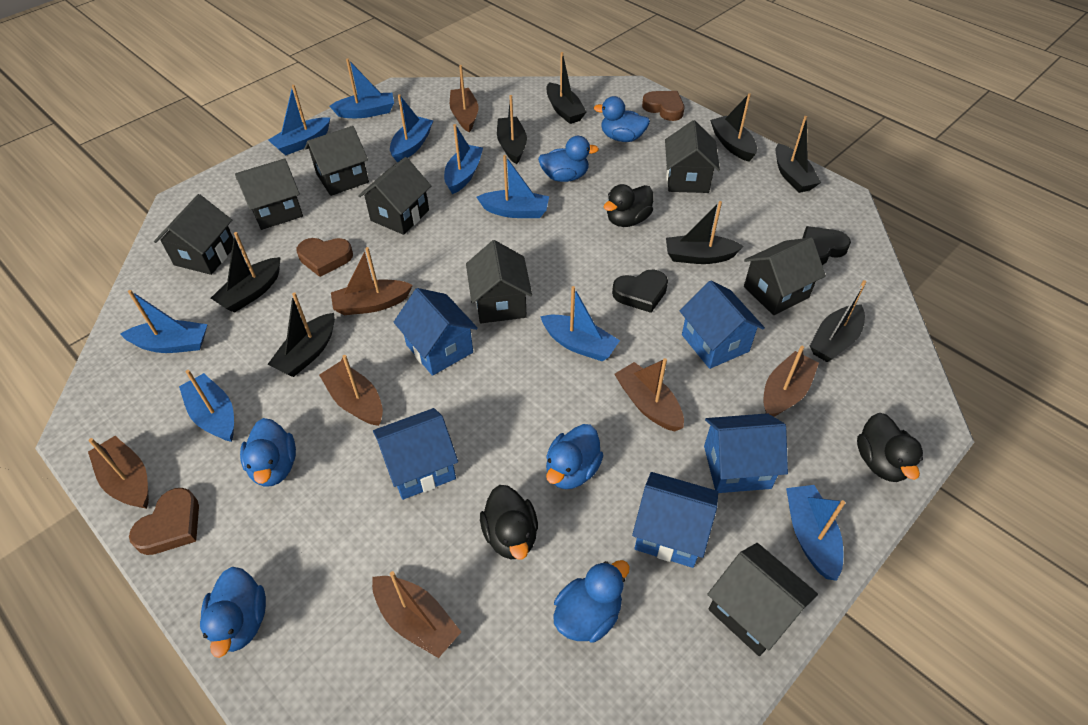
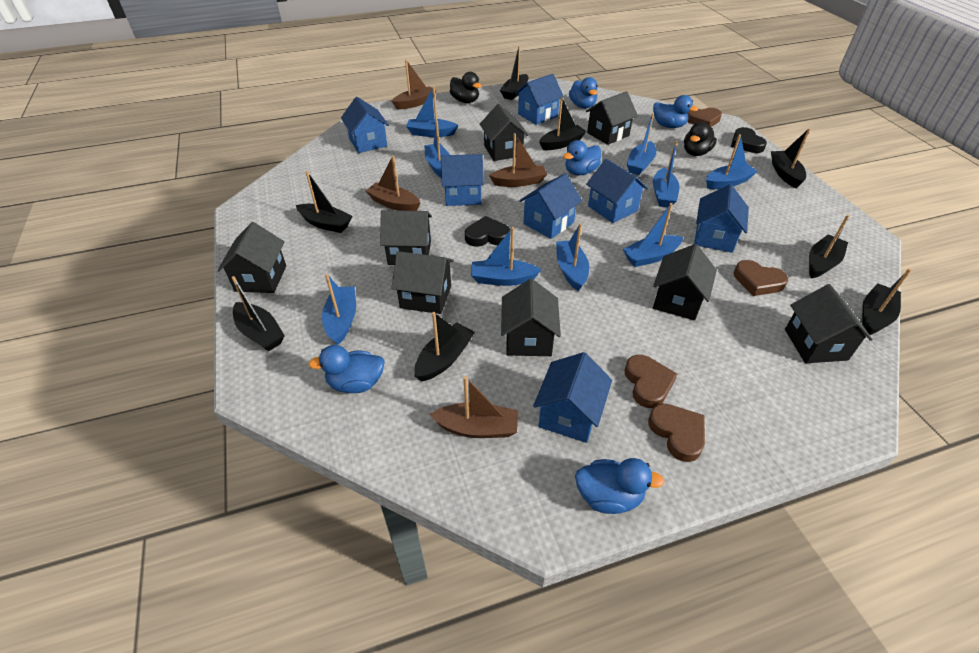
black duck: 3 -> 2
blue duck: 6 -> 5
blue house: 5 -> 7
brown boat: 7 -> 4
brown heart: 3 -> 4

